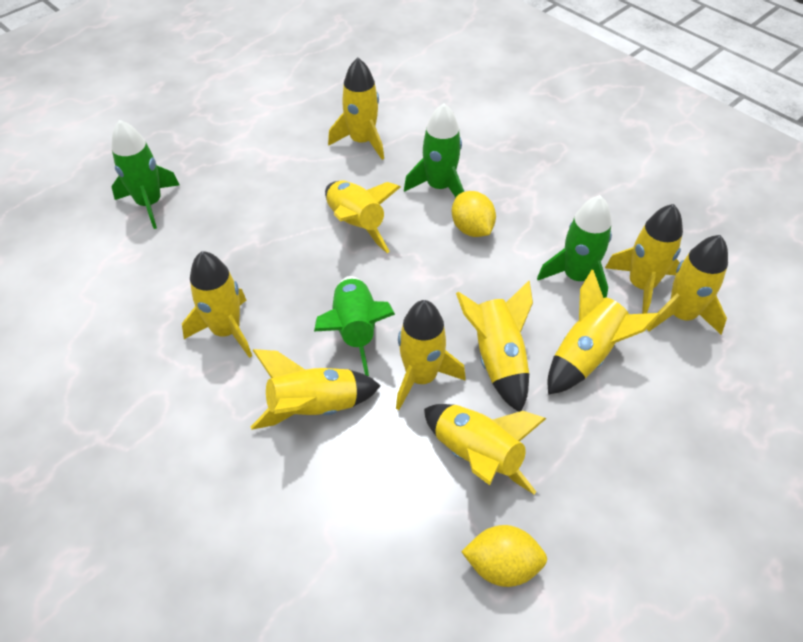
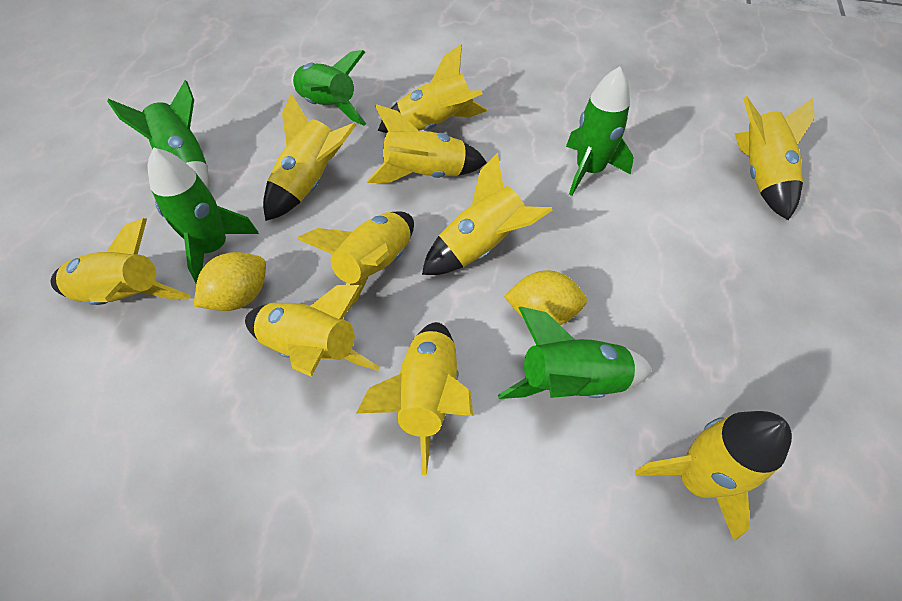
green rocket: 4 -> 5

